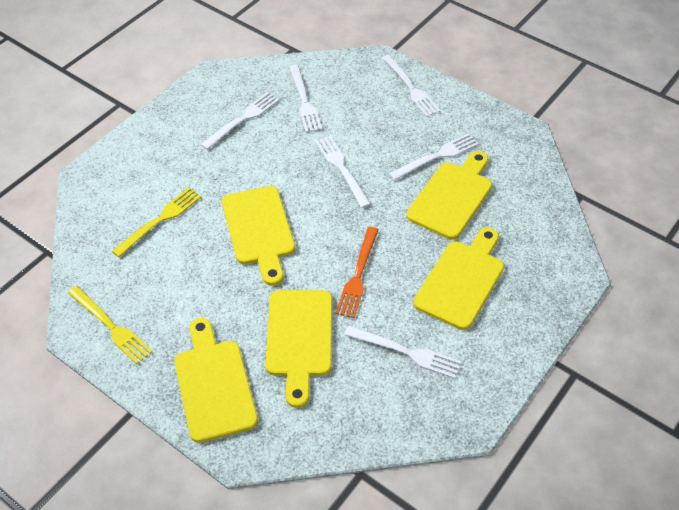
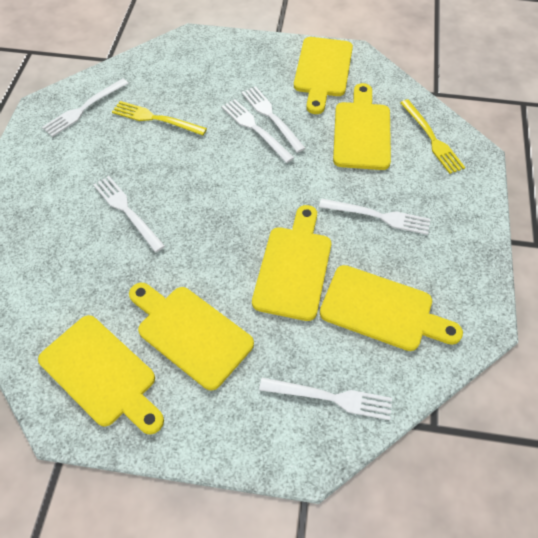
orange fork: 1 -> 0
yellow cutting board: 5 -> 6

